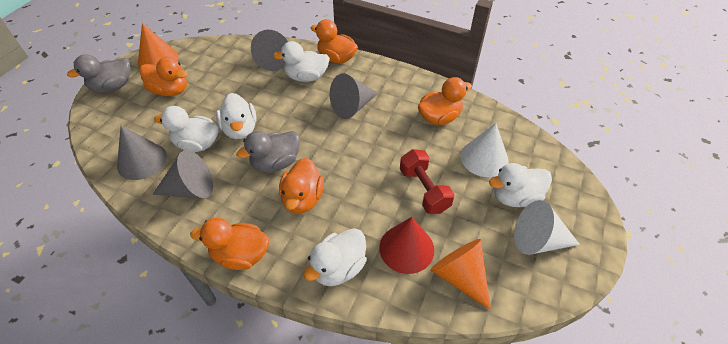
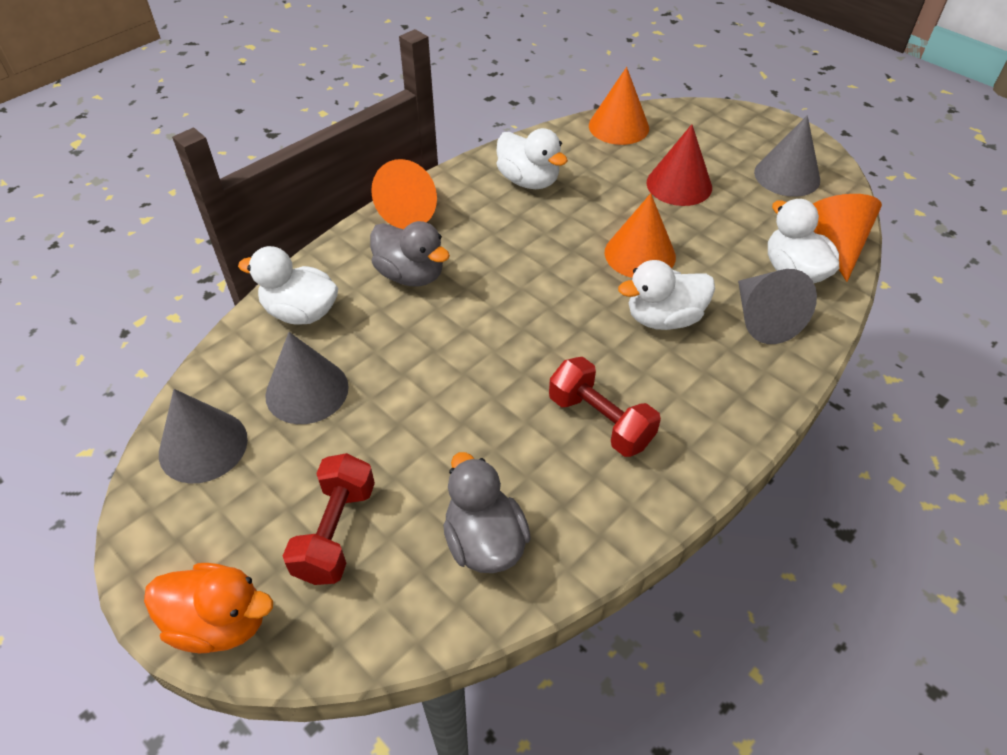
orange cone: 2 -> 4
orange duck: 5 -> 1
red dumbbell: 1 -> 2
white cone: 2 -> 0
white duck: 5 -> 4

